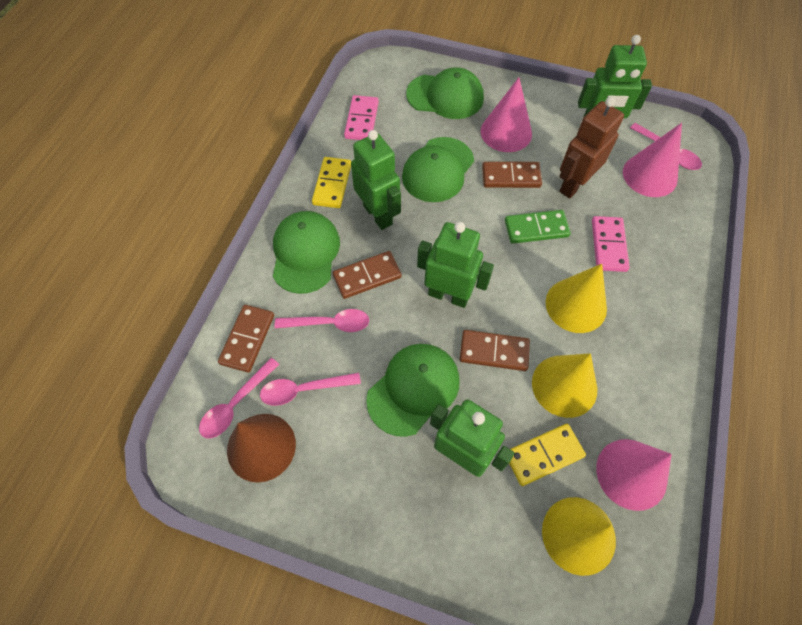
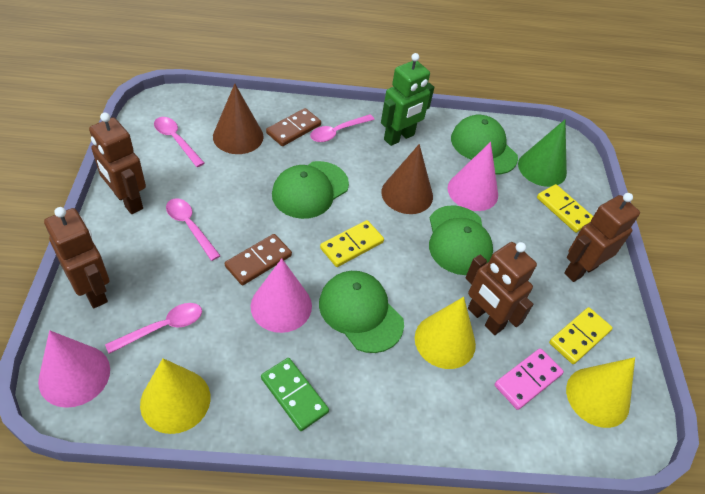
brown cone: 1 -> 2
brown domino: 4 -> 2
brown robot: 1 -> 4
green cone: 0 -> 1
green robot: 4 -> 1
pink domino: 2 -> 1
yellow domino: 2 -> 3

